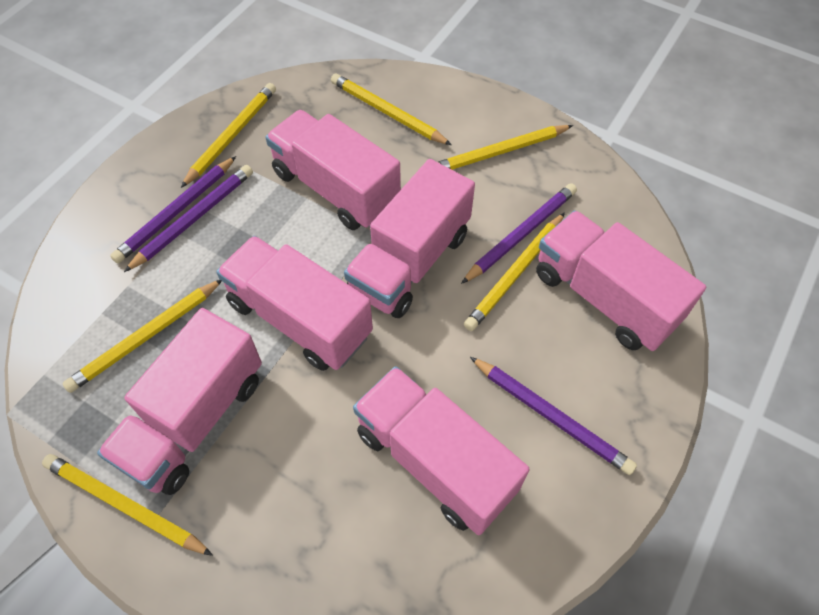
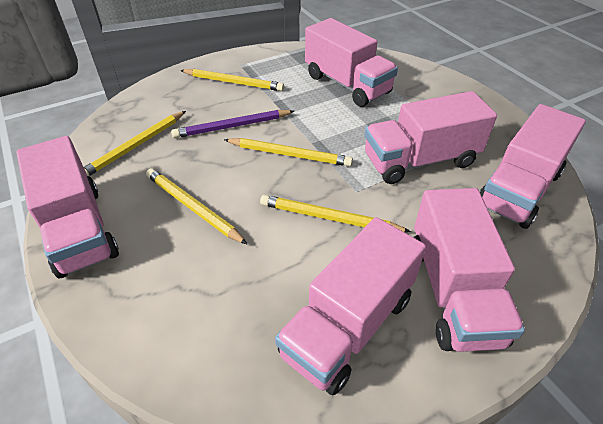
purple pencil: 4 -> 1
yellow pencil: 6 -> 5

